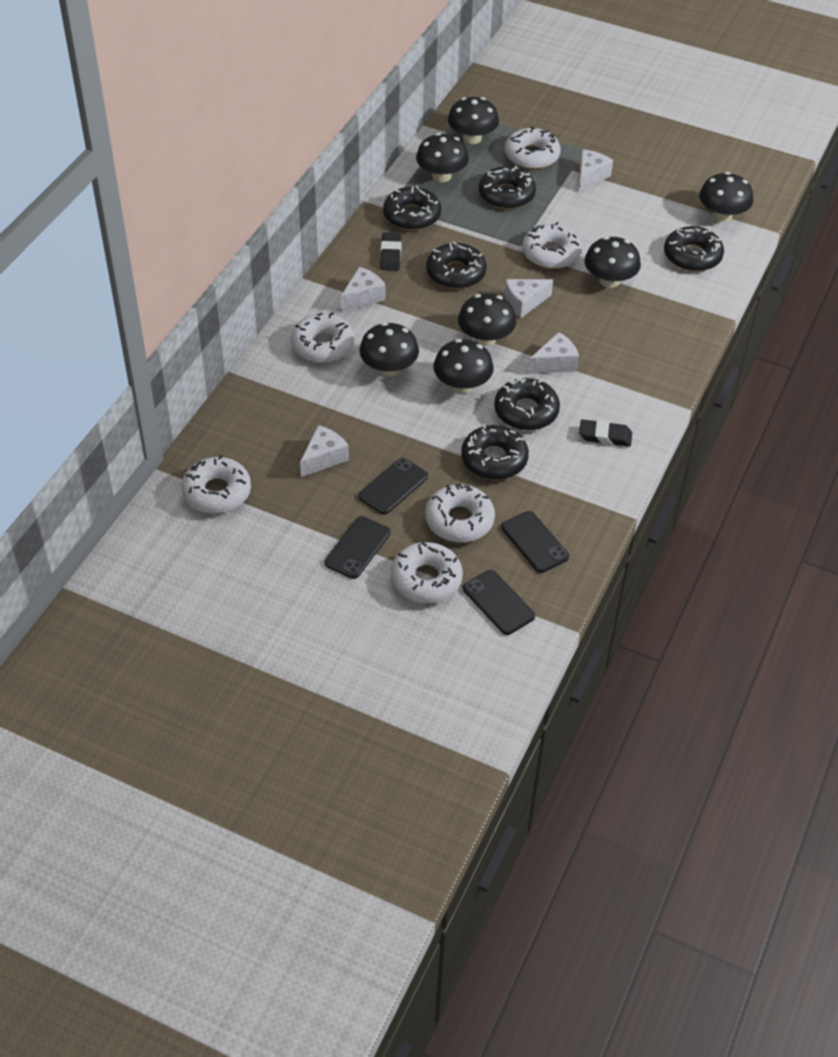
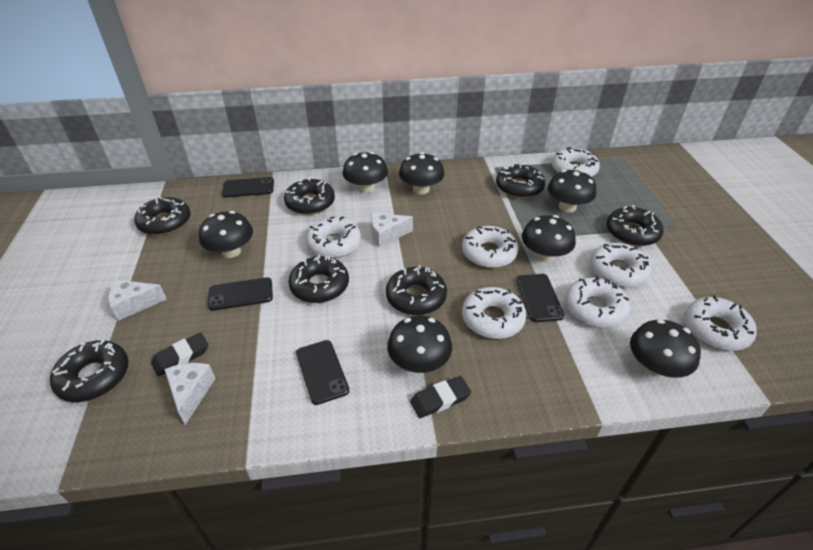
black donut: 6 -> 7
white cheese: 5 -> 3
white donut: 6 -> 7

